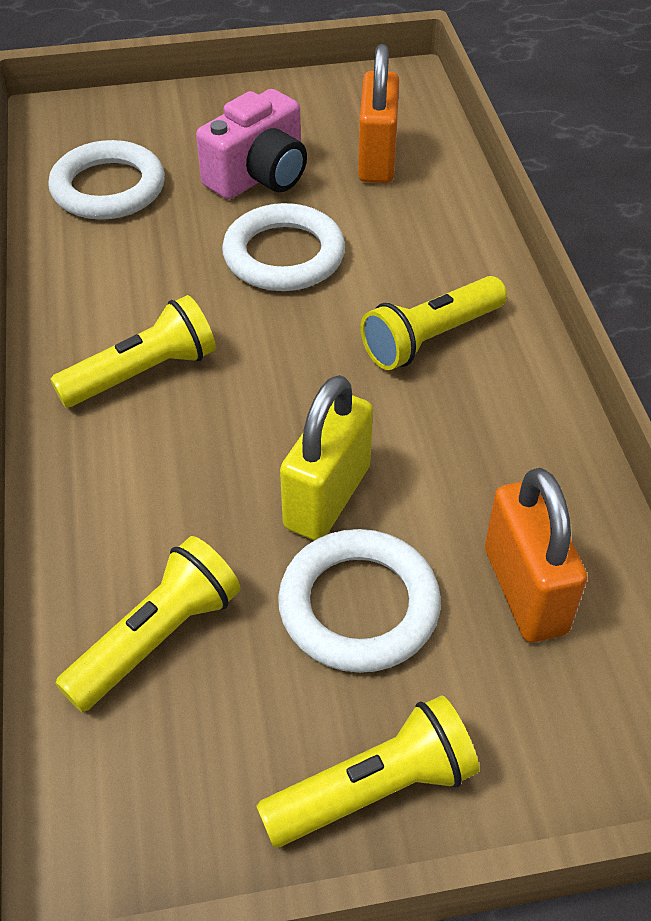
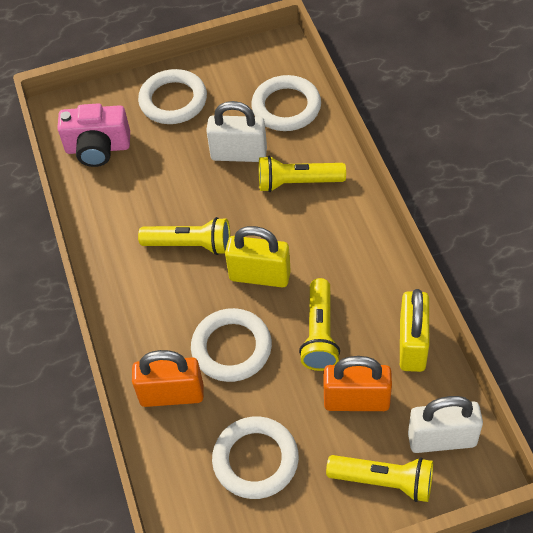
white padlock: 0 -> 2
white ring: 3 -> 4
yellow padlock: 1 -> 2

